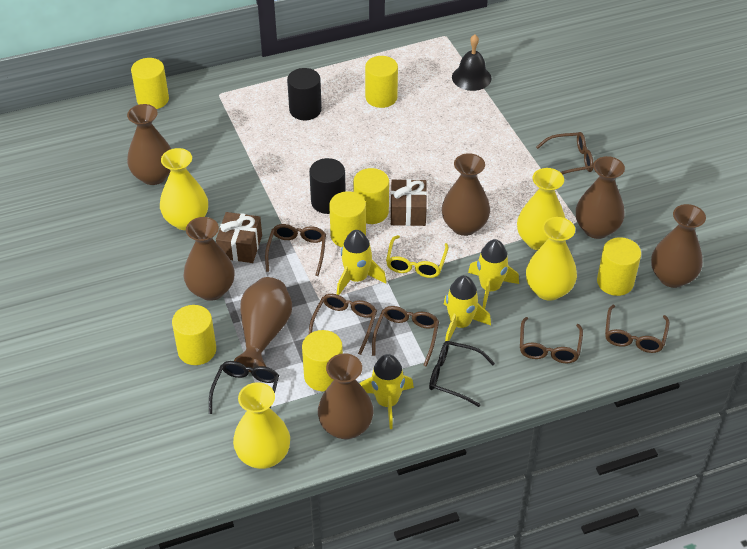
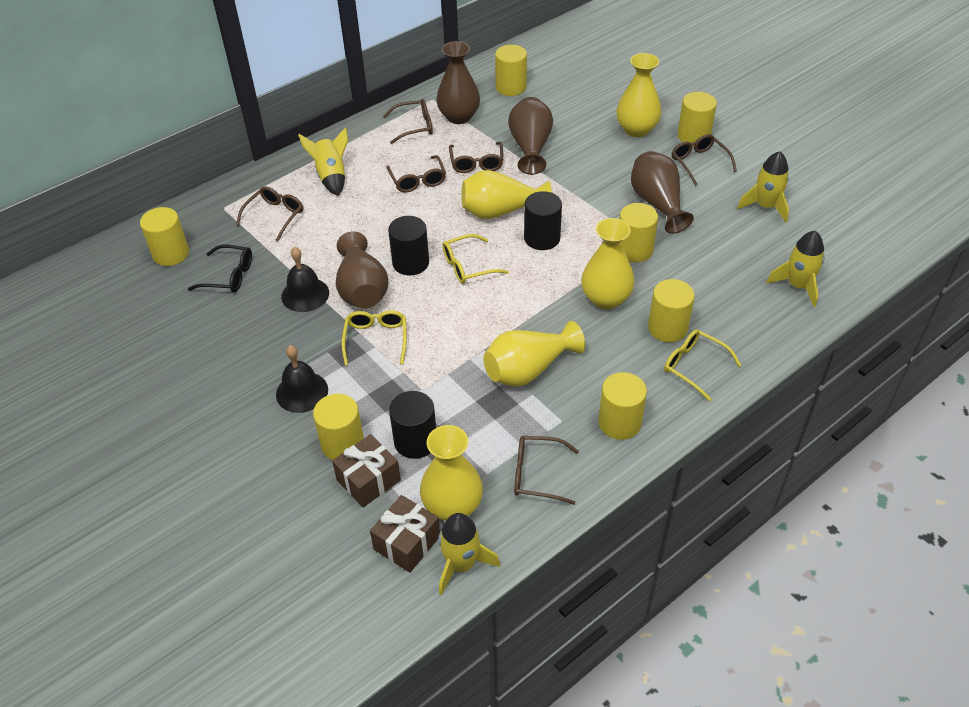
black bell: 1 -> 2
black cylinder: 2 -> 3
black glasses: 2 -> 1
brown vase: 7 -> 4
yellow glasses: 1 -> 3
yellow vase: 4 -> 5

